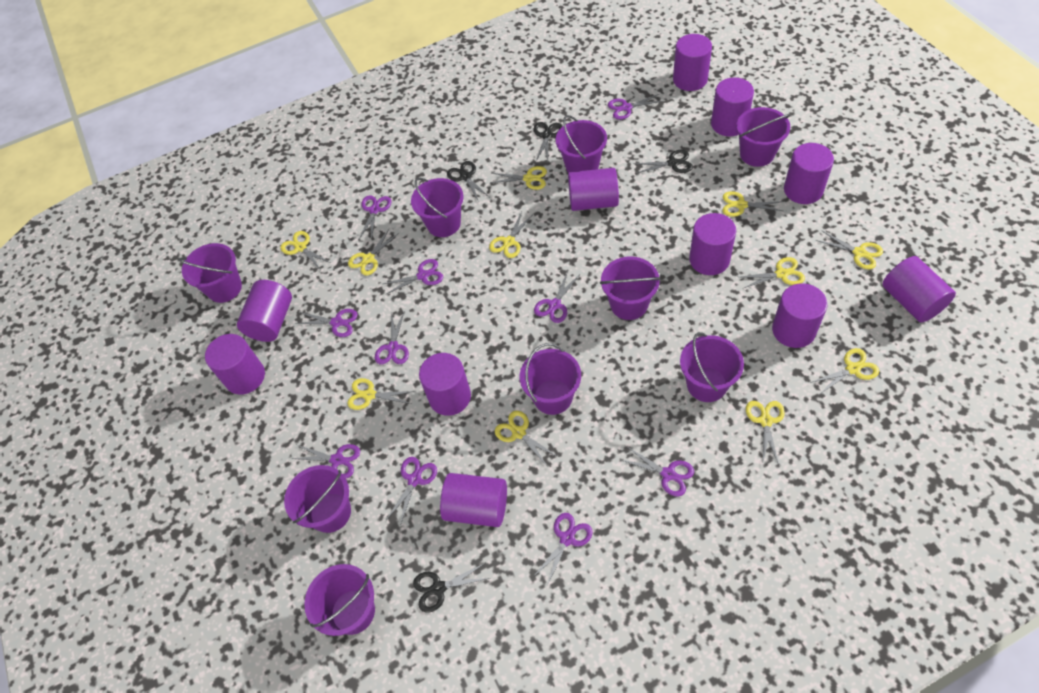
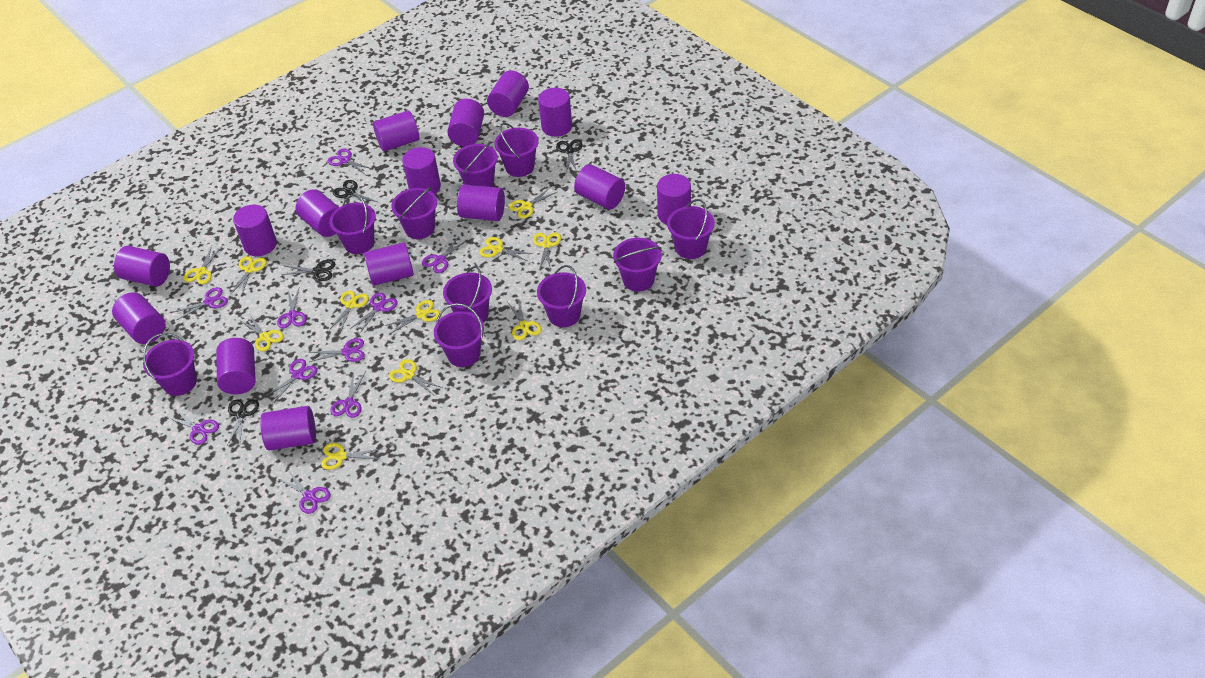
purple bucket: 9 -> 10
purple cylinder: 11 -> 15

